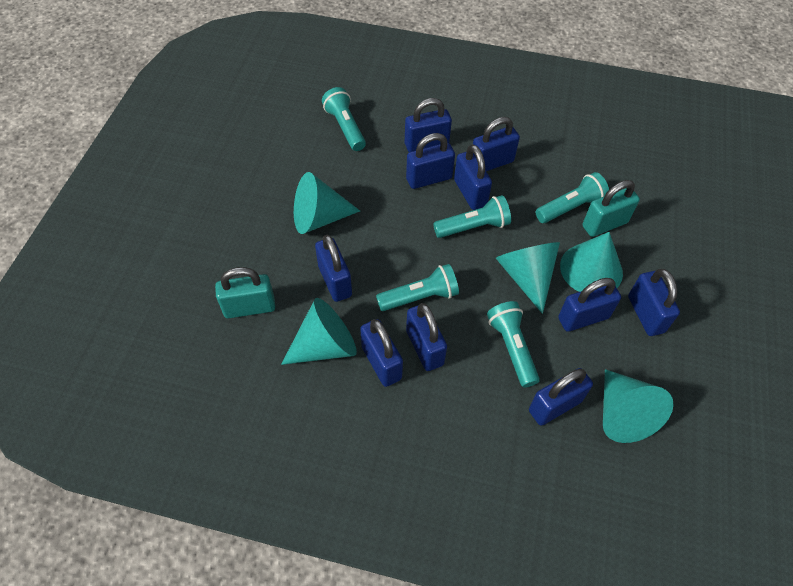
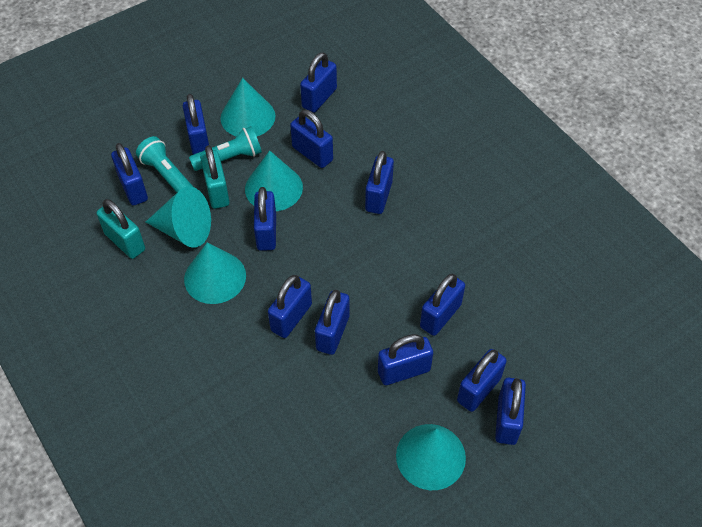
blue padlock: 10 -> 12
turquoise flashlight: 5 -> 2

